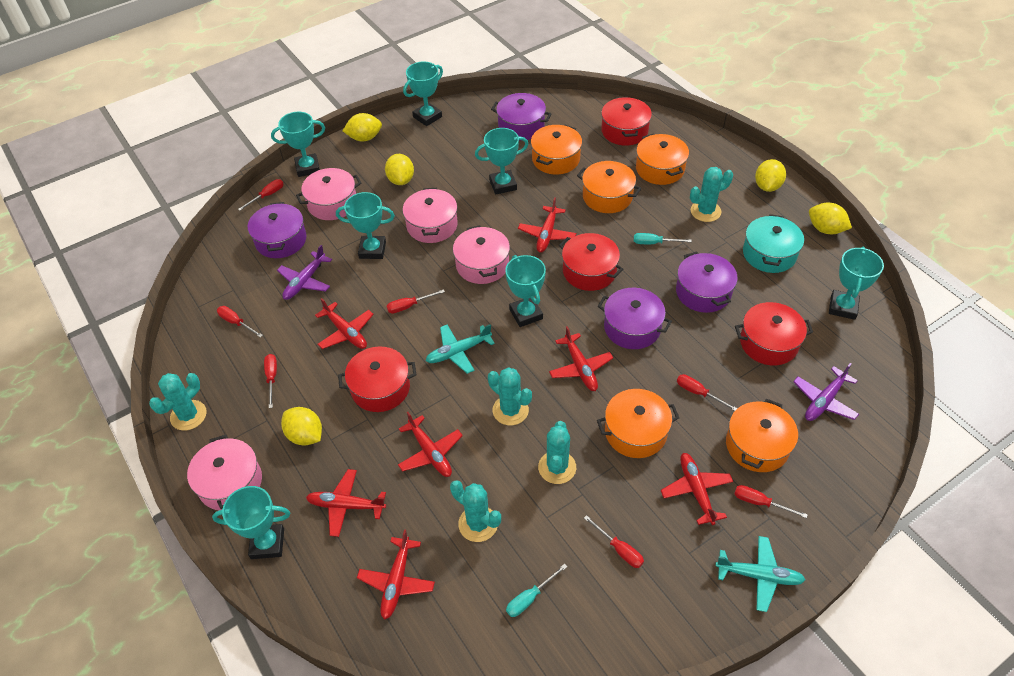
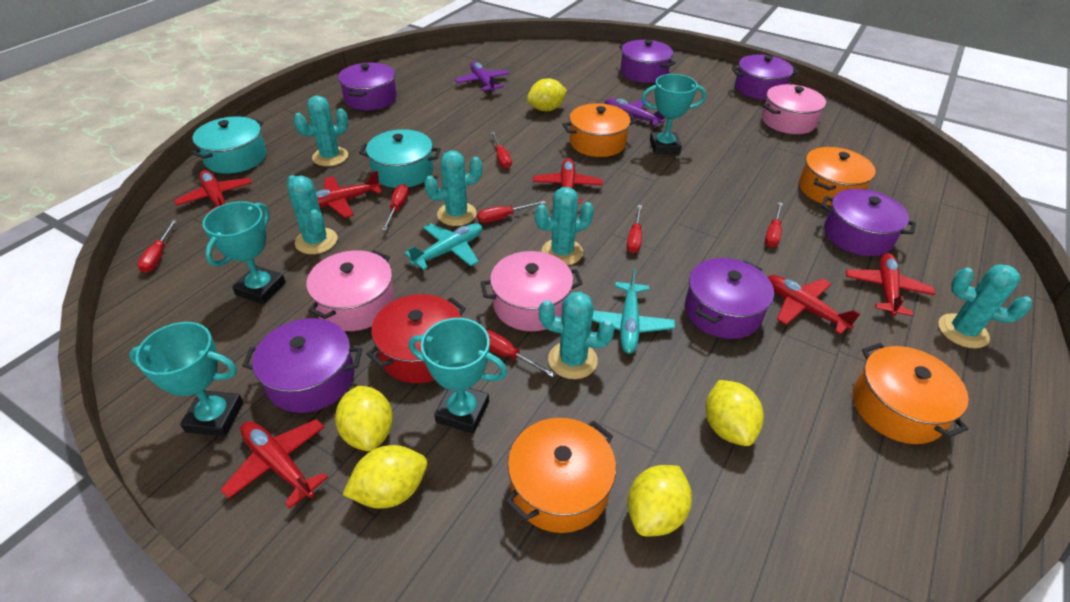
orange pot: 5 -> 4
pink pot: 4 -> 3
purple pot: 4 -> 6
red plane: 7 -> 6
red pot: 4 -> 1
turquoise cactus: 5 -> 6
turquoise pot: 1 -> 2
turquoise screwdriver: 2 -> 0
turquoise trophy: 7 -> 4

